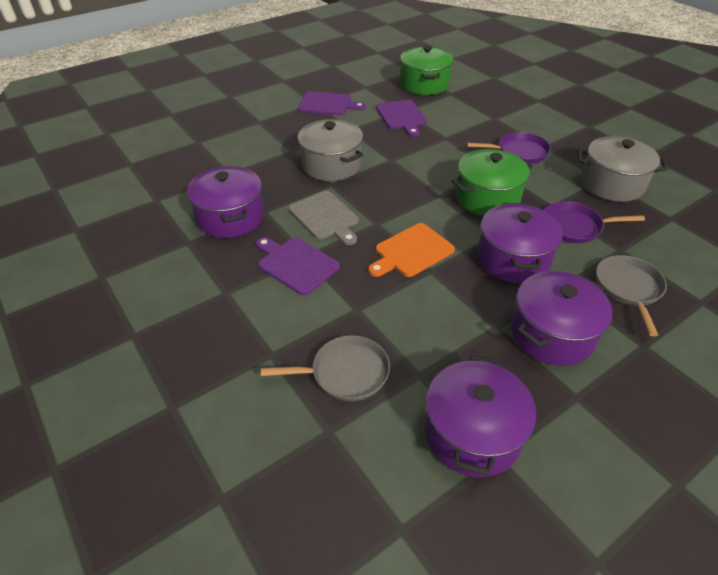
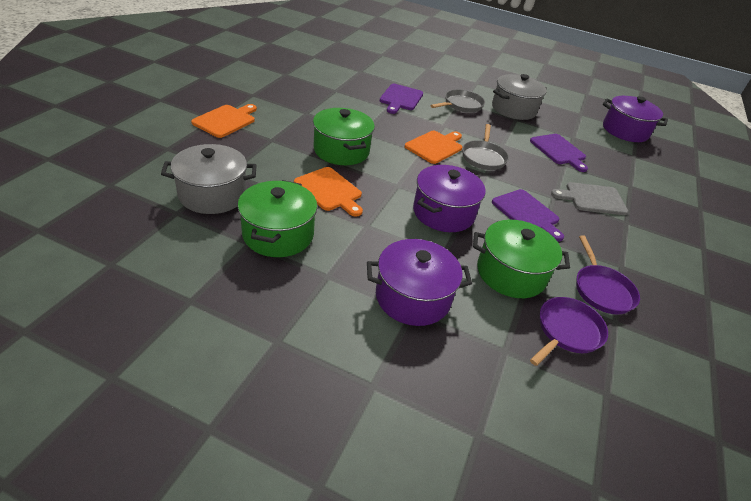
green pot: 2 -> 3
orange cutting board: 1 -> 3
purple pot: 4 -> 3

